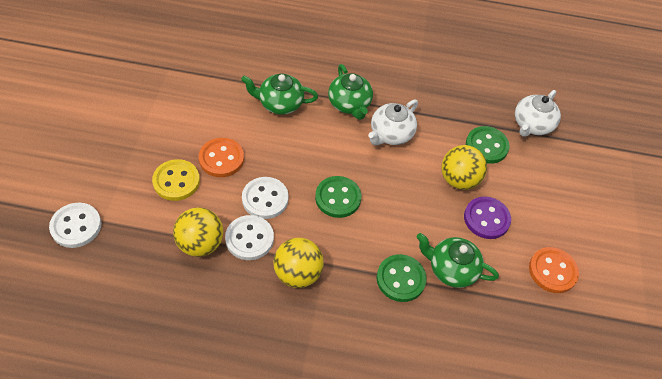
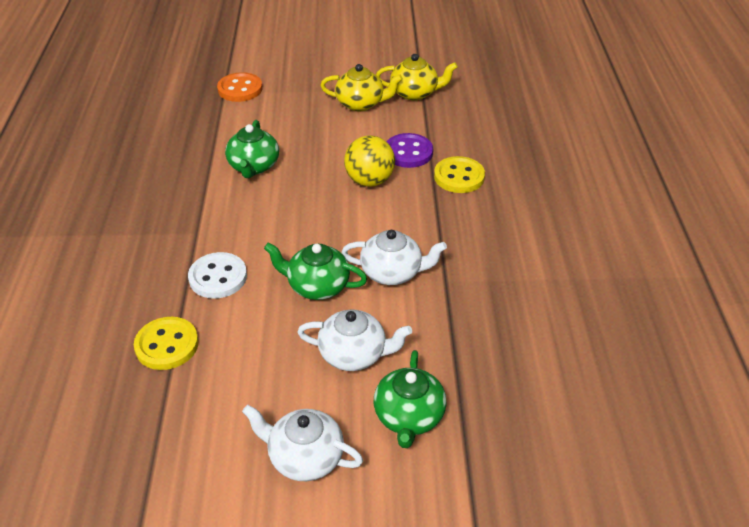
green button: 3 -> 0
orange button: 2 -> 1
white button: 3 -> 1
white teapot: 2 -> 3
yellow ball: 3 -> 1
yellow button: 1 -> 2
yellow teapot: 0 -> 2

